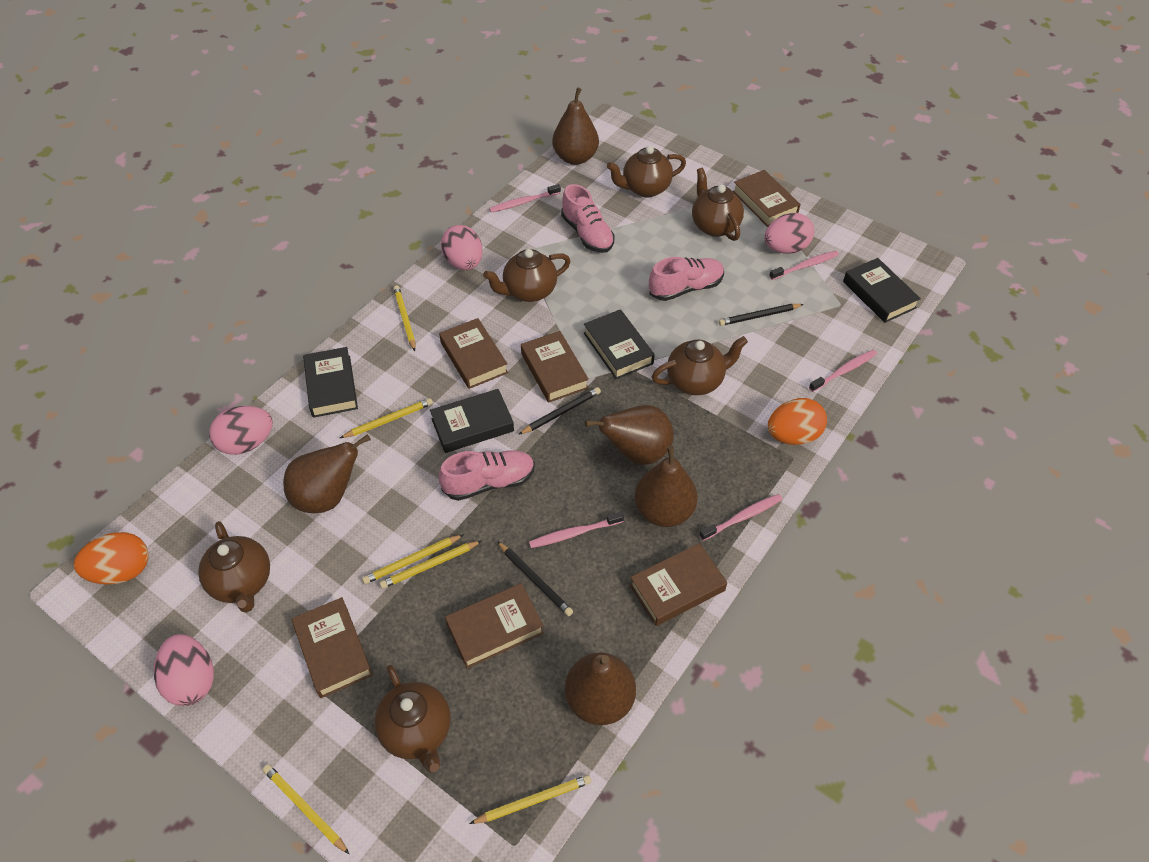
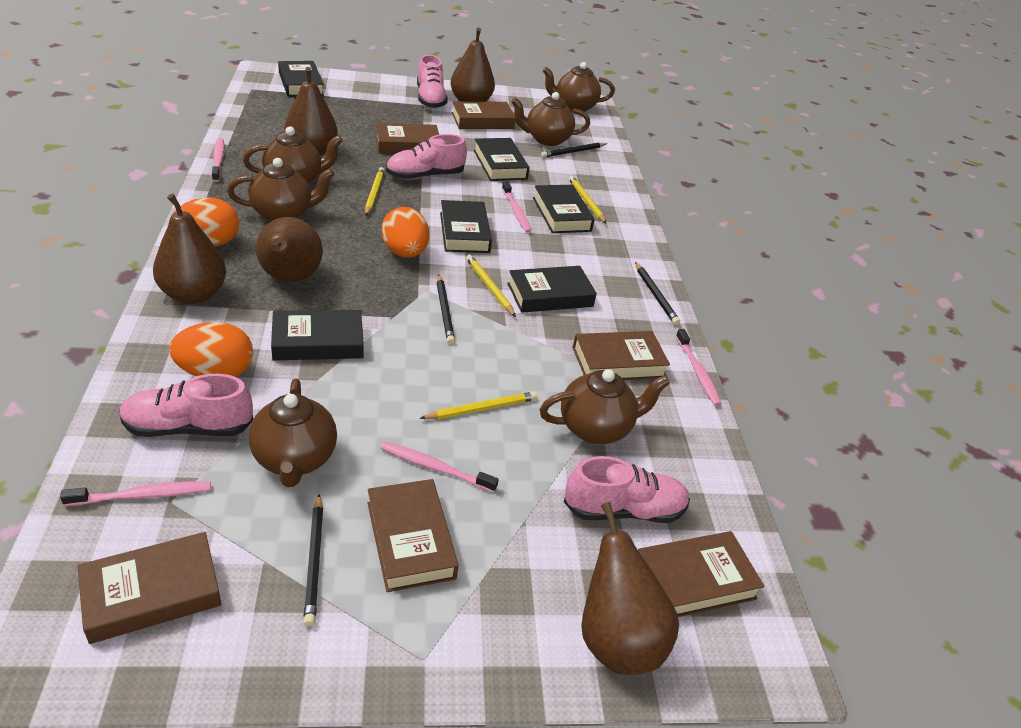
black book: 4 -> 6
black pencil: 3 -> 4
orange egg: 2 -> 3
pink egg: 4 -> 0
pink shoe: 3 -> 4
yellow pencil: 6 -> 4

